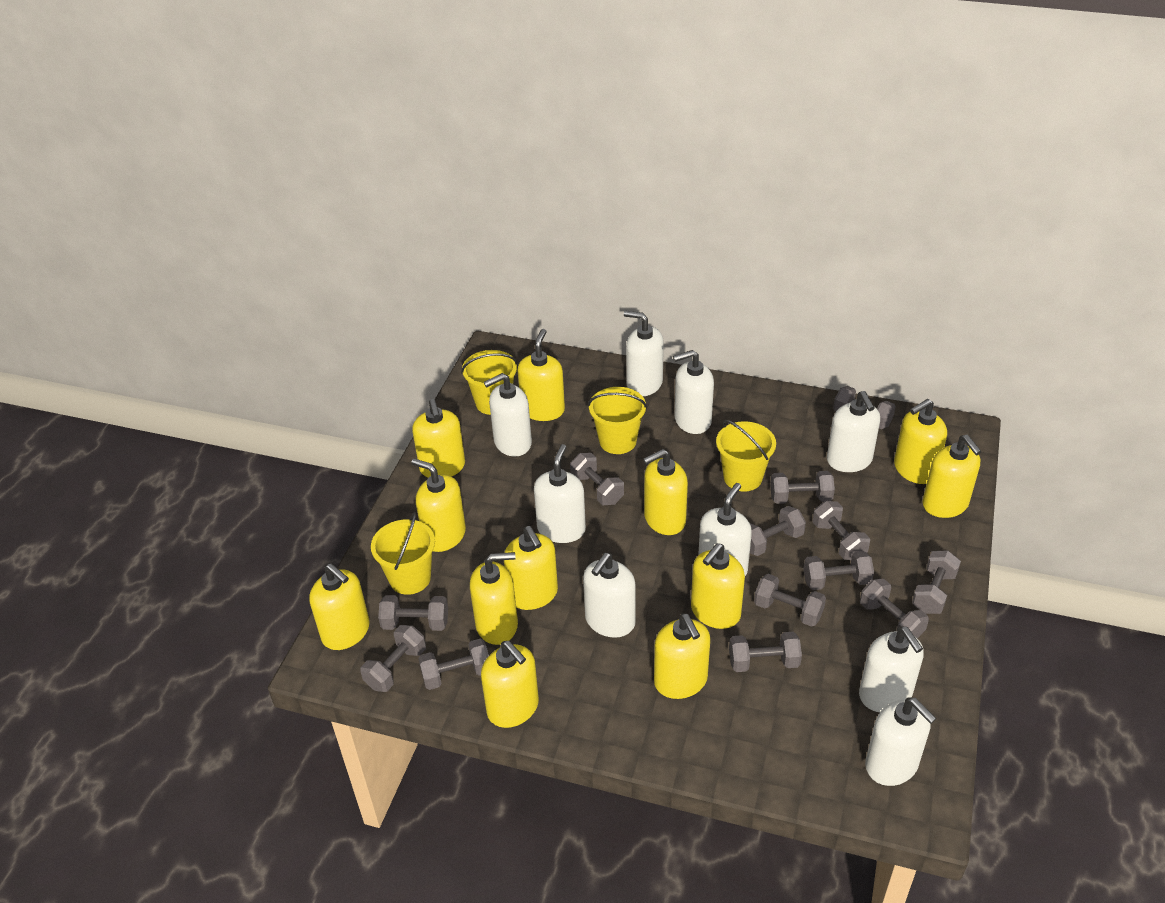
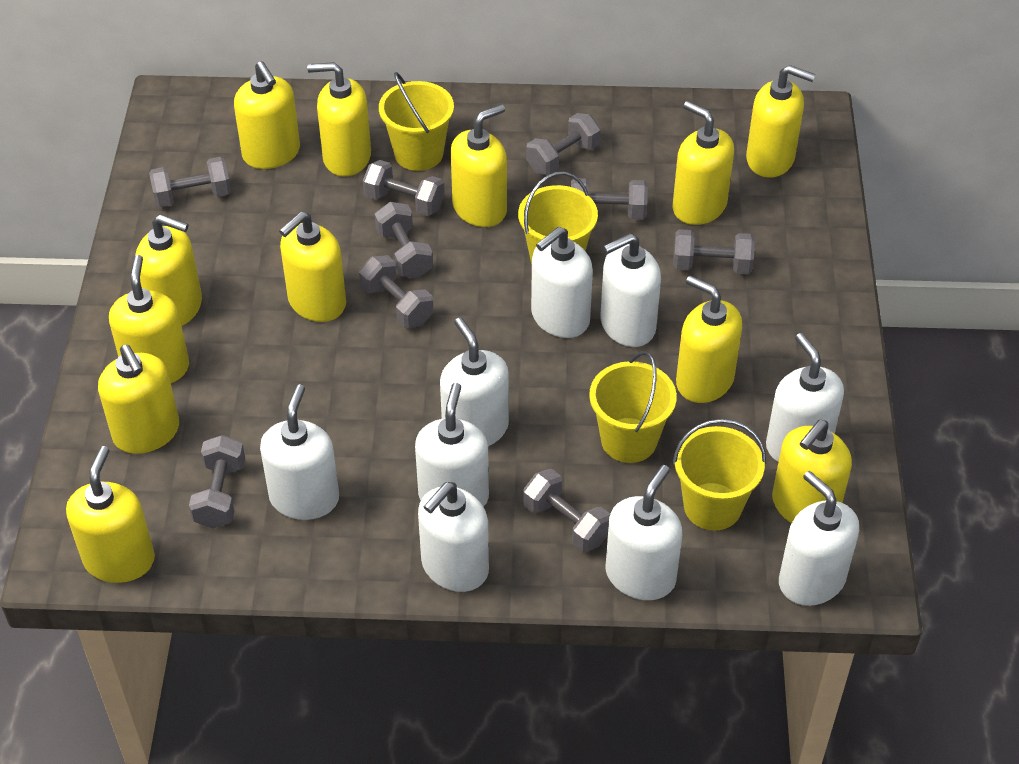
grey dumbbell: 13 -> 9

